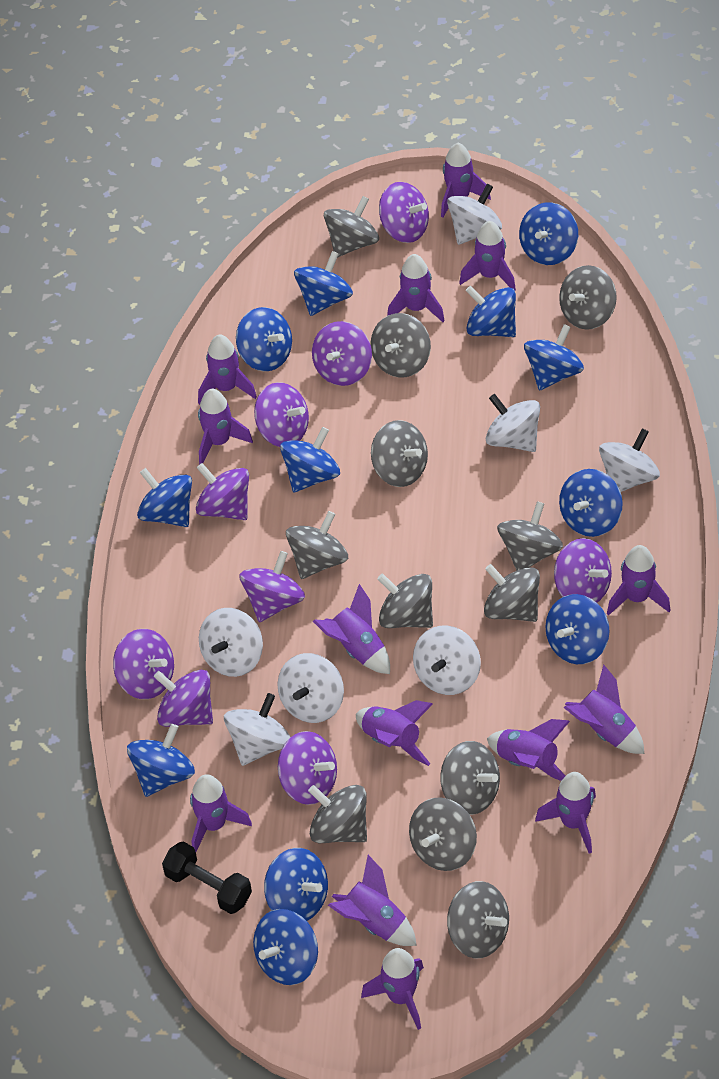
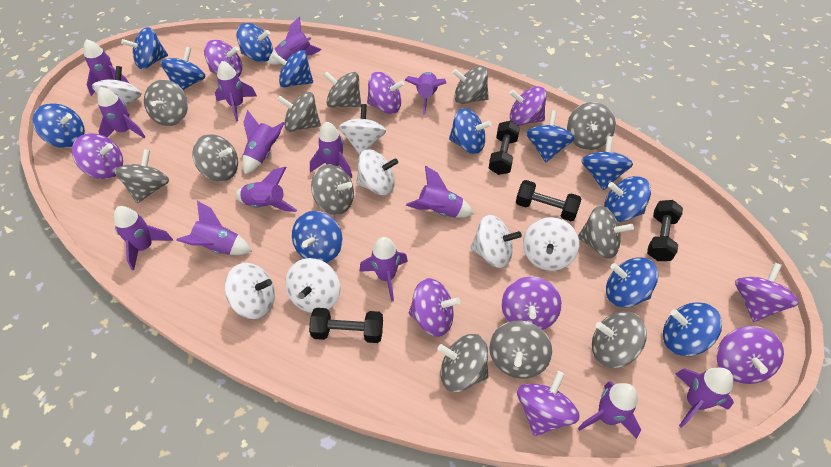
black dumbbell: 1 -> 4

